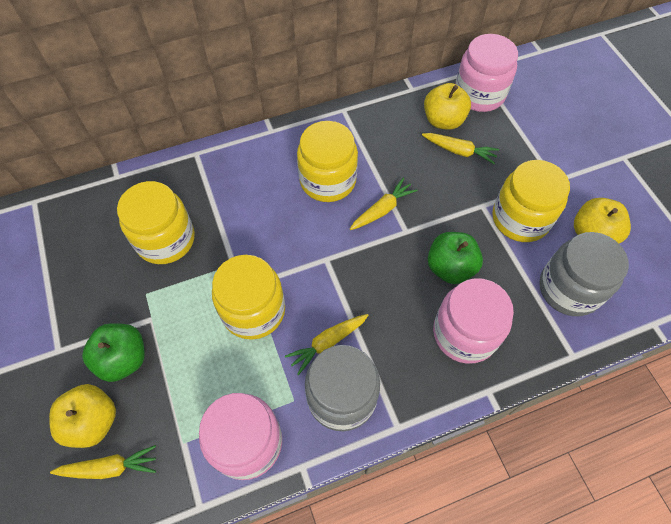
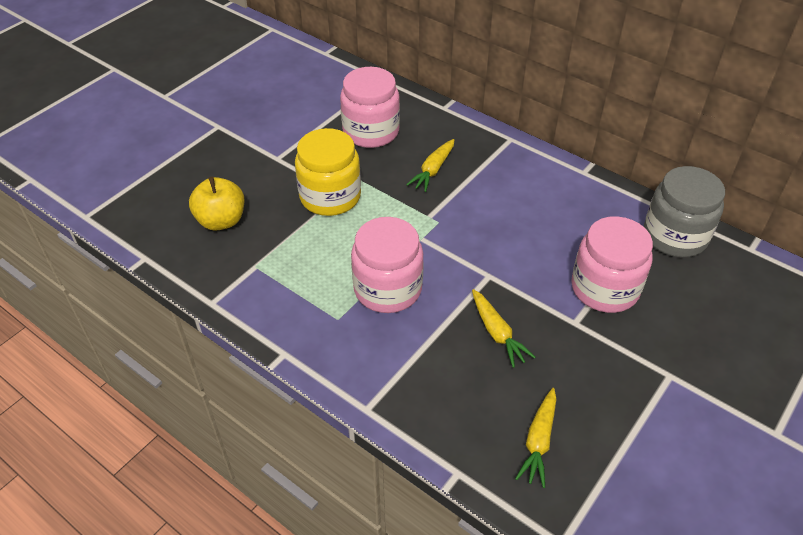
green apple: 2 -> 0
grey jar: 2 -> 1
yellow apple: 3 -> 1
yellow carrot: 4 -> 3
yellow jar: 4 -> 1

